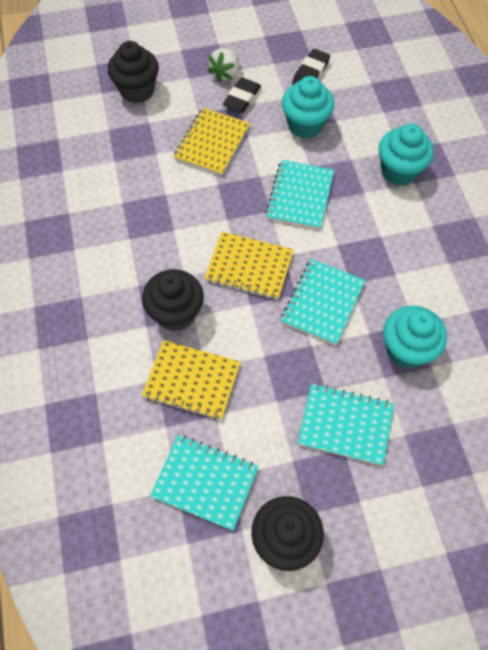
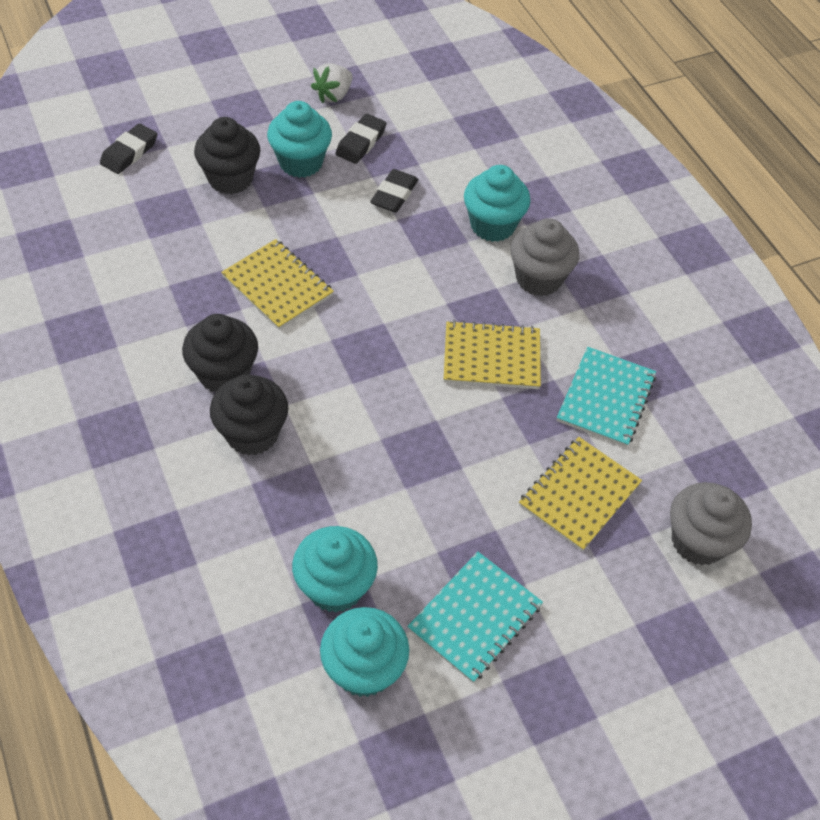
black eraser: 2 -> 3
grey cupcake: 0 -> 2
turquoise cupcake: 3 -> 4
turquoise notebook: 4 -> 2

